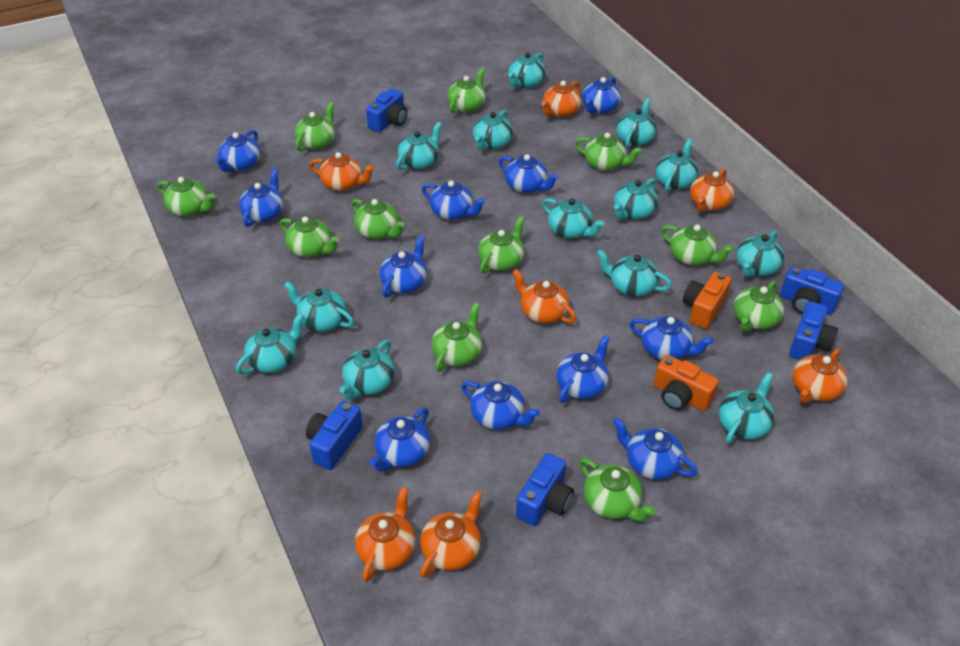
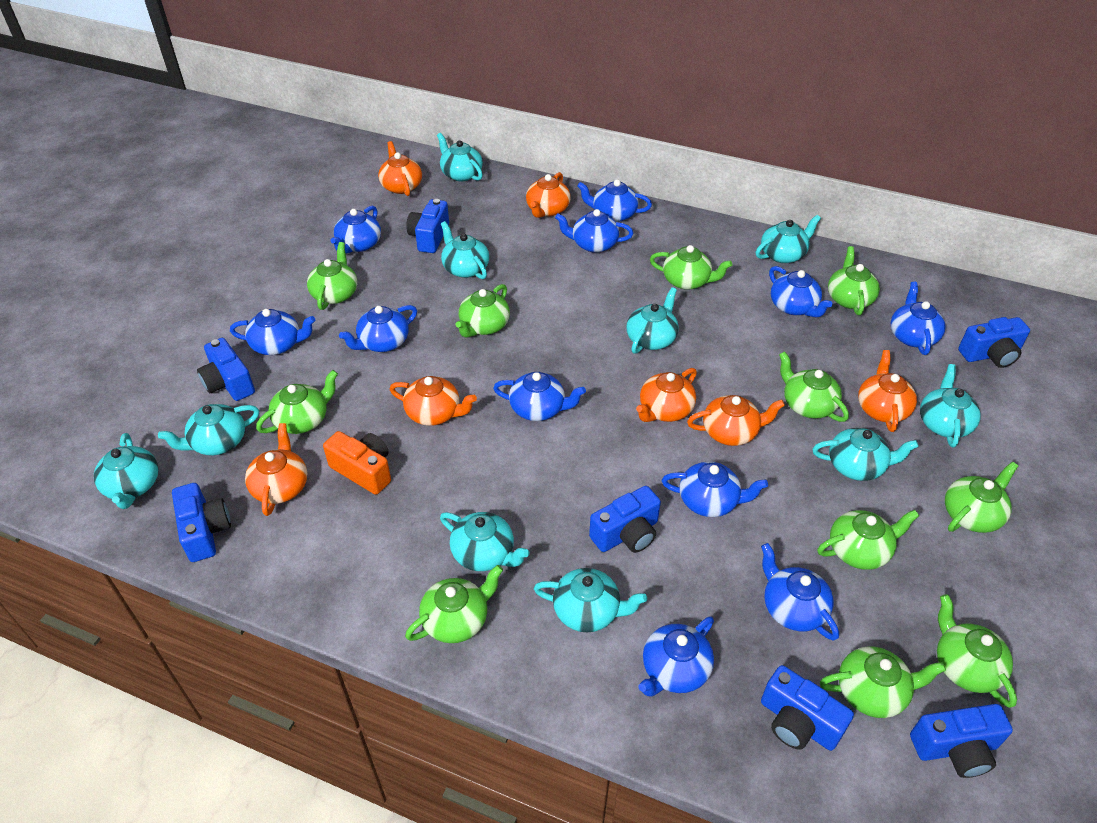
blue camera: 5 -> 7
orange camera: 2 -> 1
turquoise teapot: 13 -> 10

